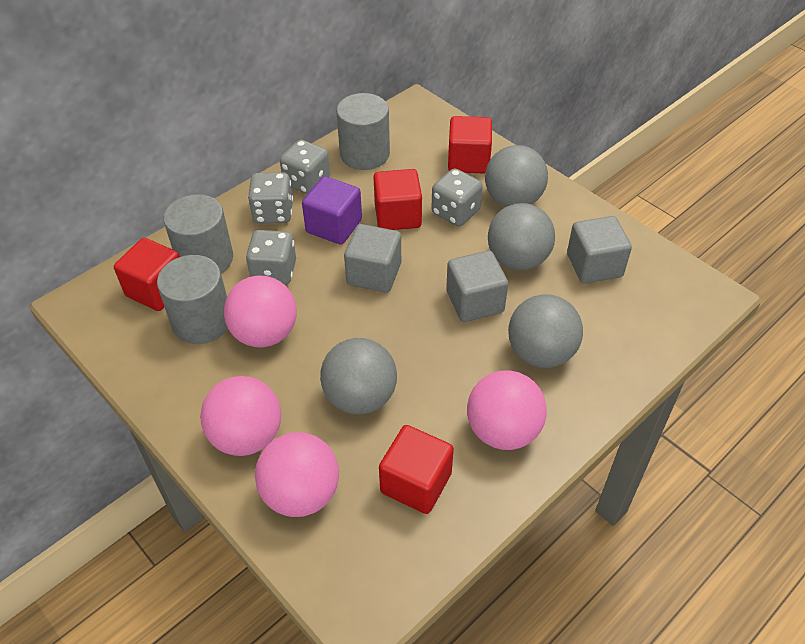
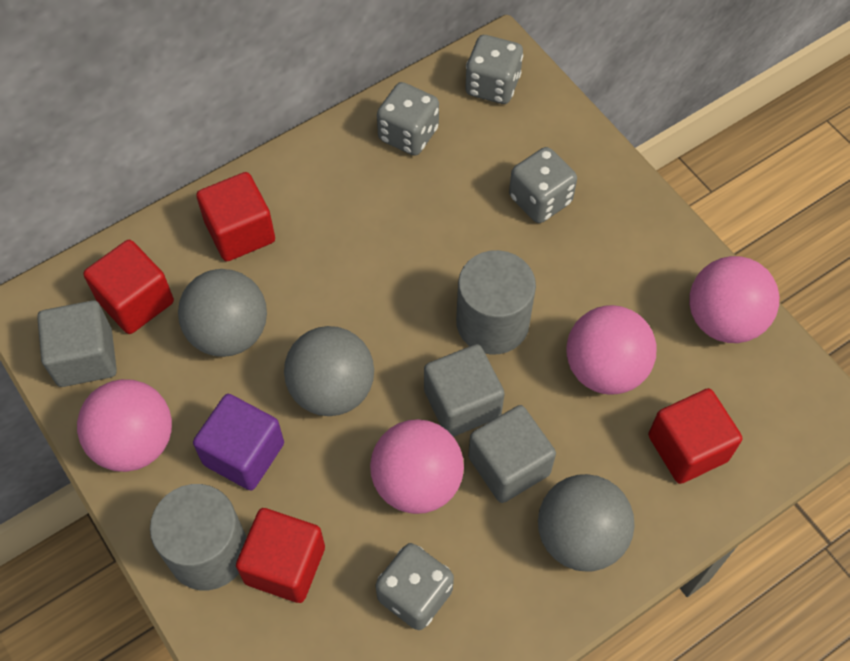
grey ball: 4 -> 3
grey cylinder: 3 -> 2

